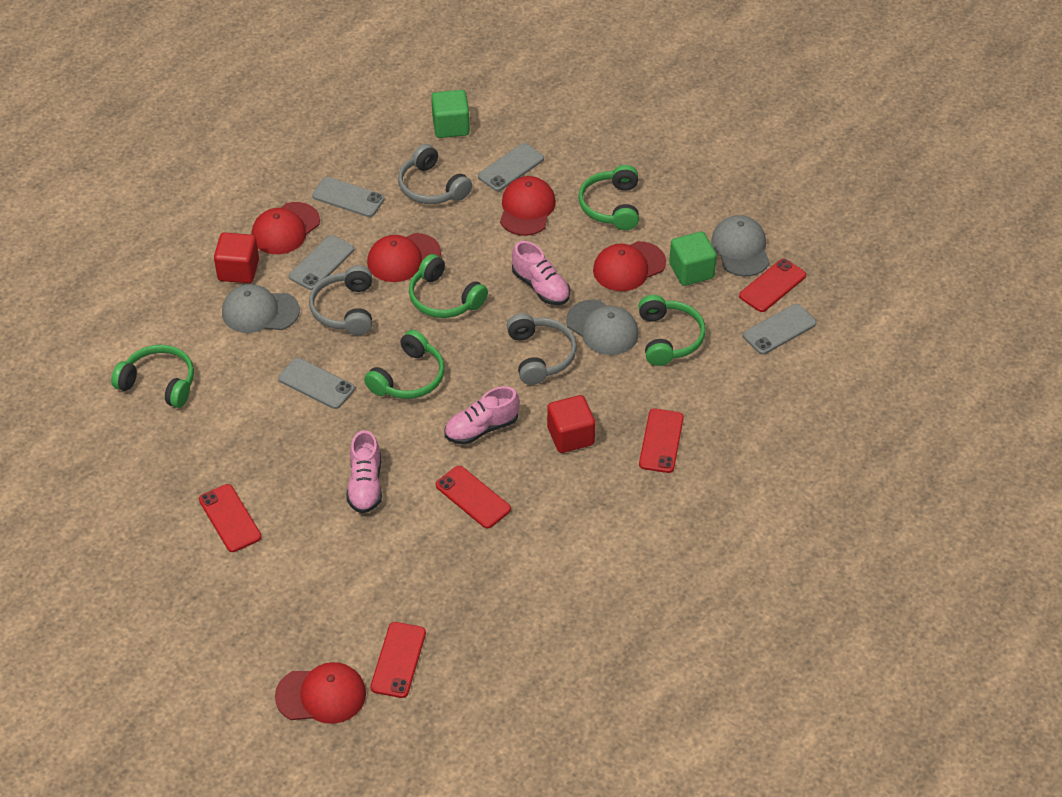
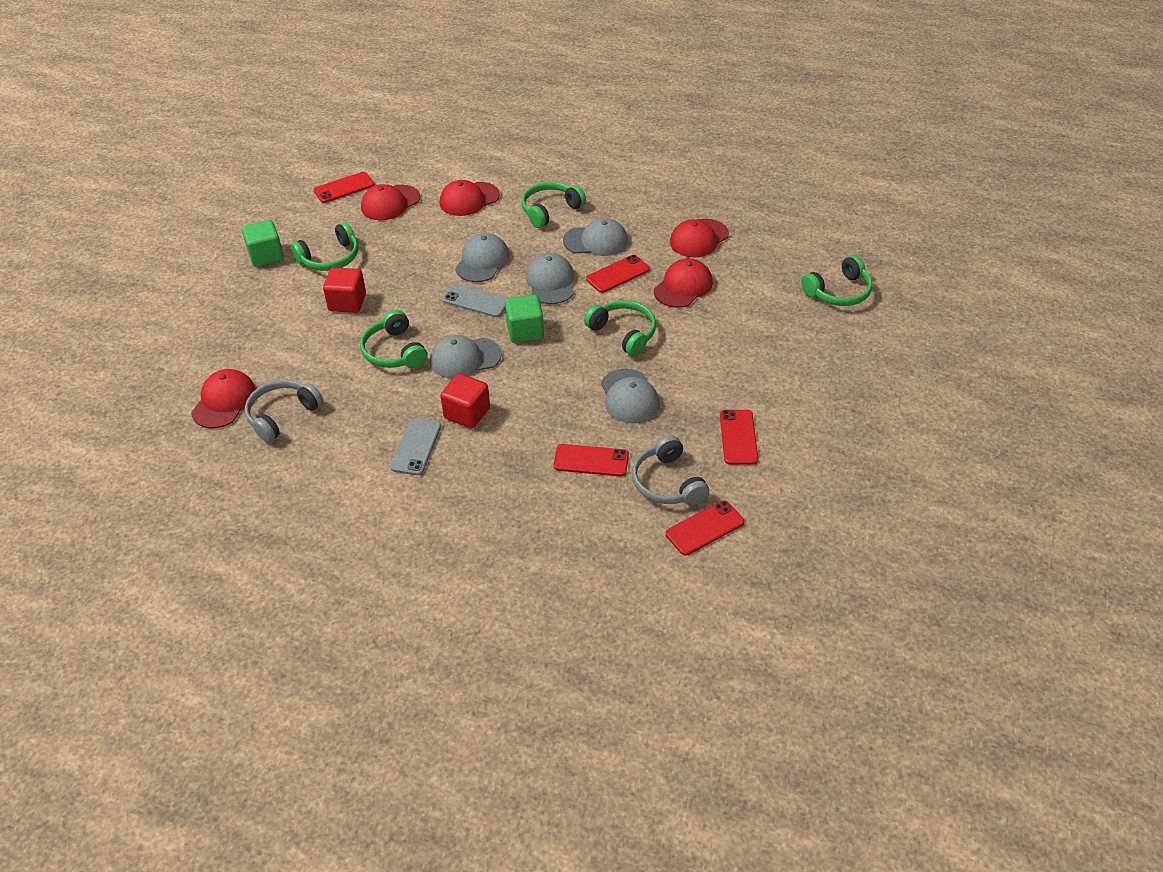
grey cap: 3 -> 5
grey headphones: 3 -> 2
grey phone: 5 -> 2
pink shoe: 3 -> 0

